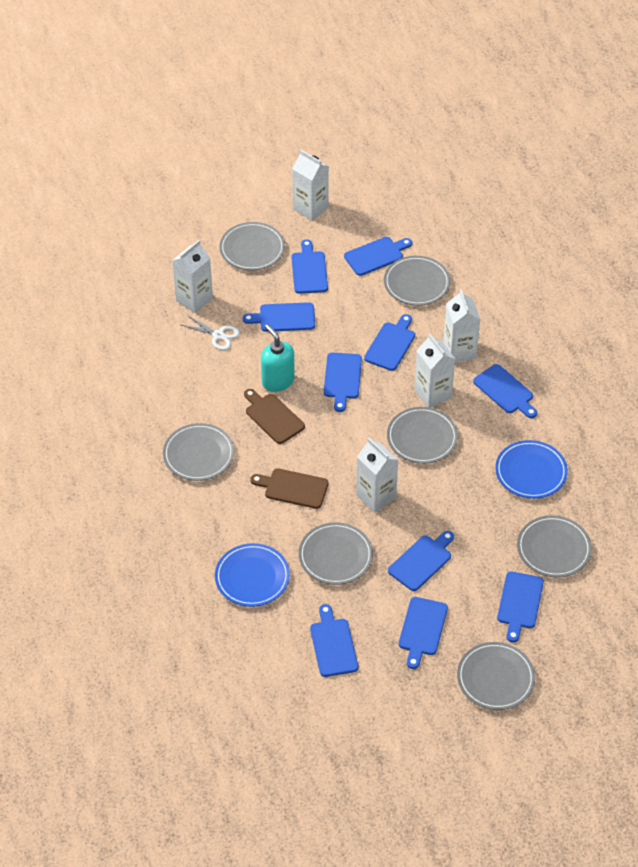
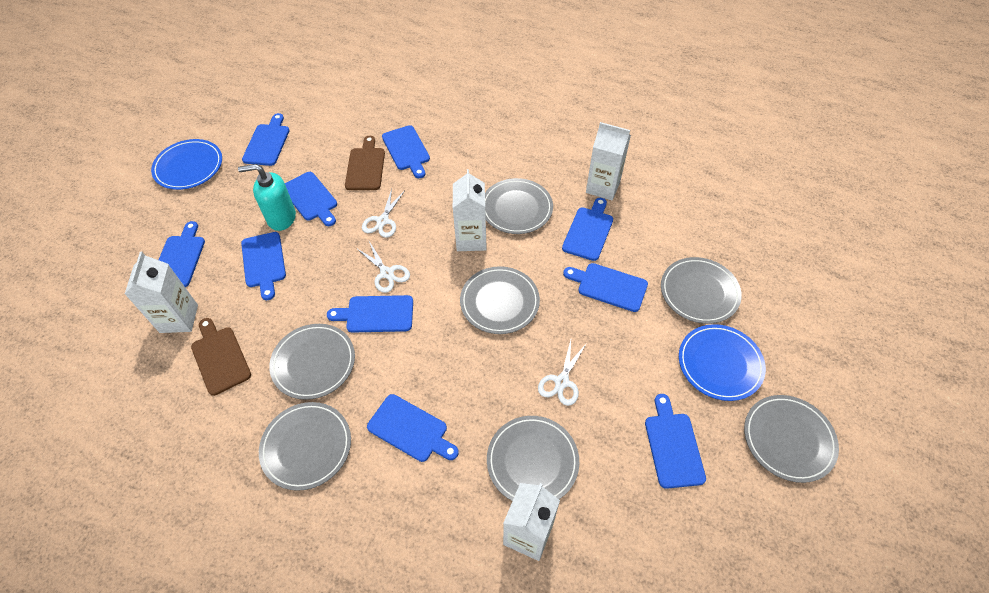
white carton: 5 -> 4
white scissors: 1 -> 3

